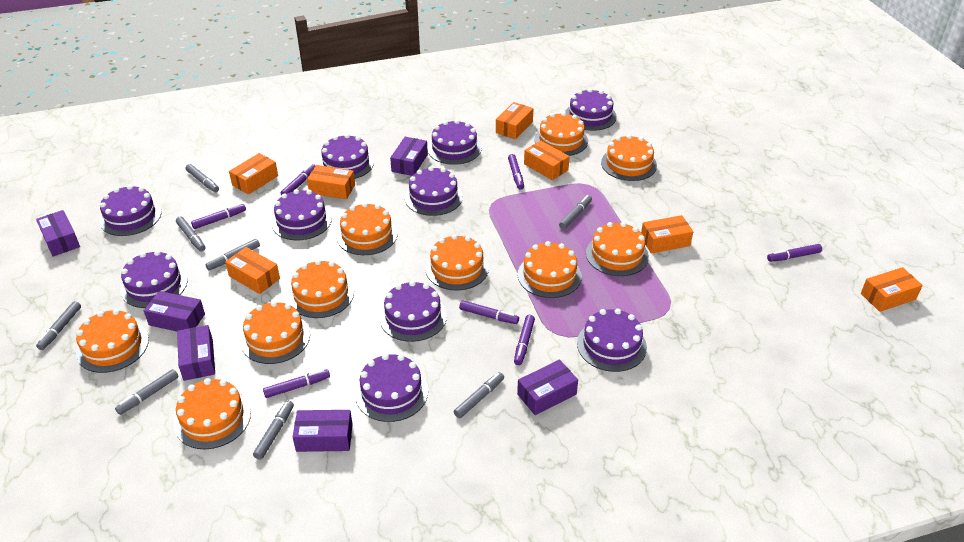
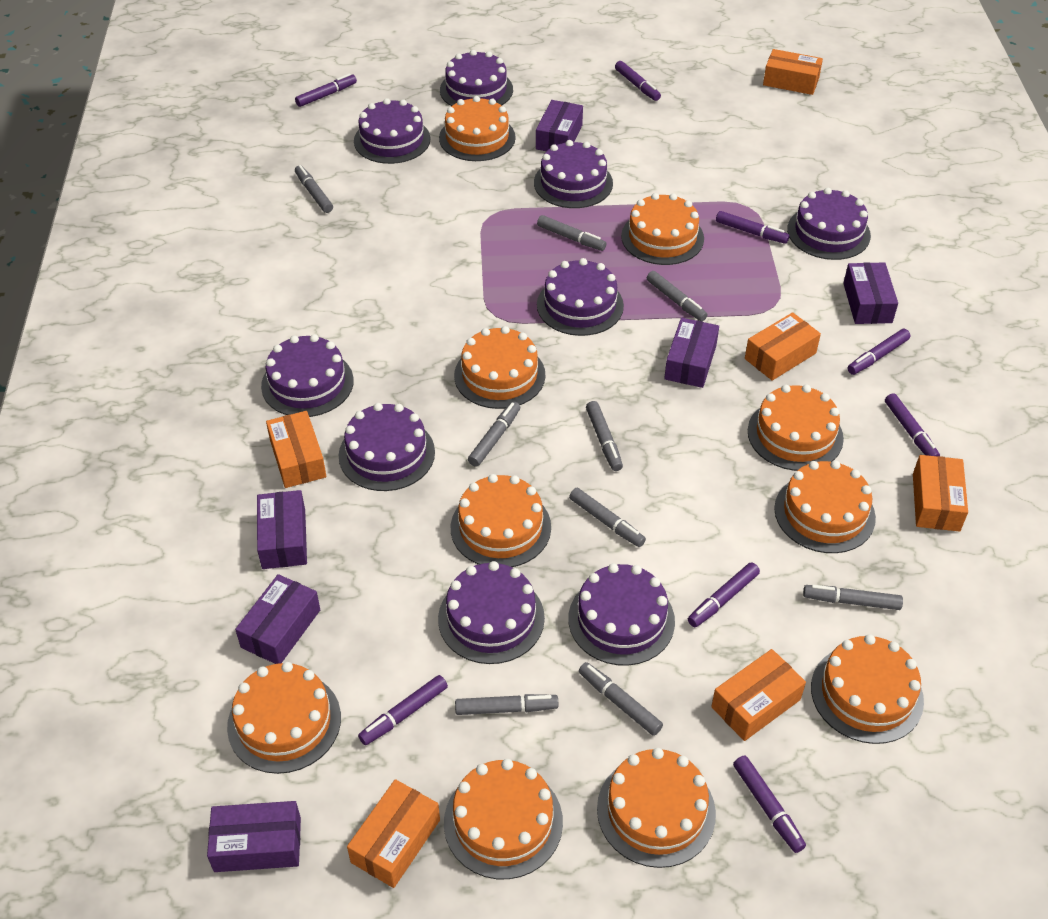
grey marker: 8 -> 9
orange box: 7 -> 6
purple cake: 10 -> 9
purple marker: 7 -> 8

